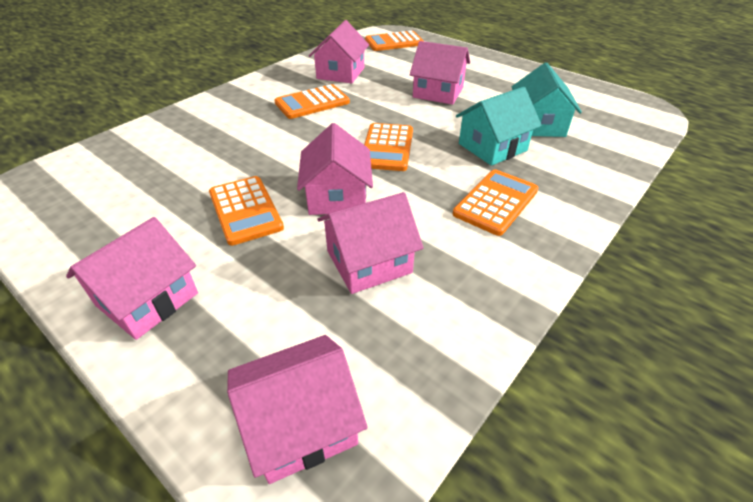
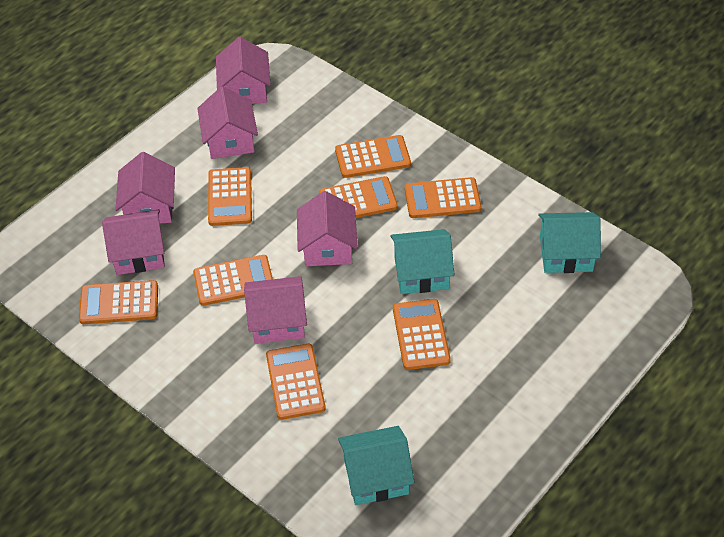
orange calculator: 5 -> 8
turquoise house: 2 -> 3

